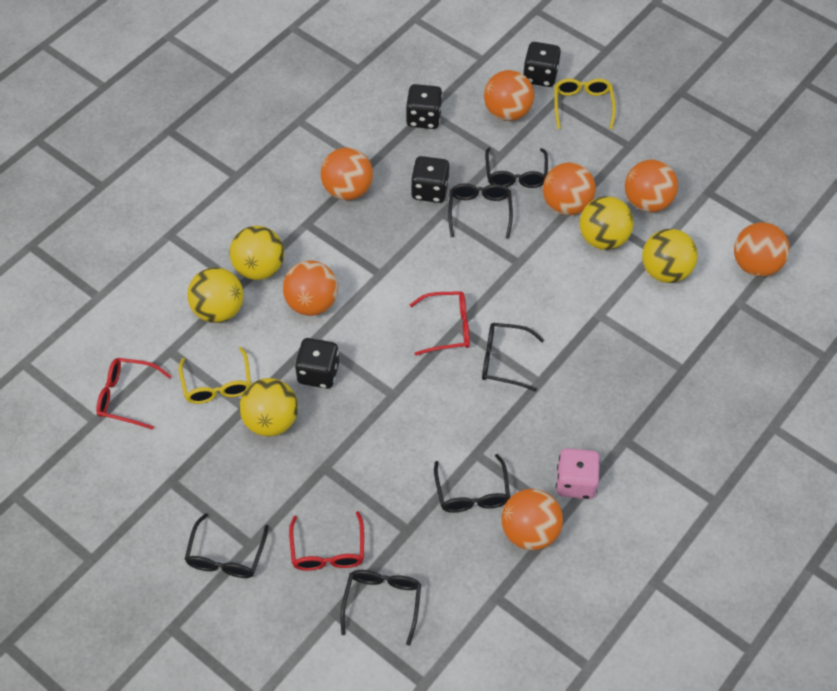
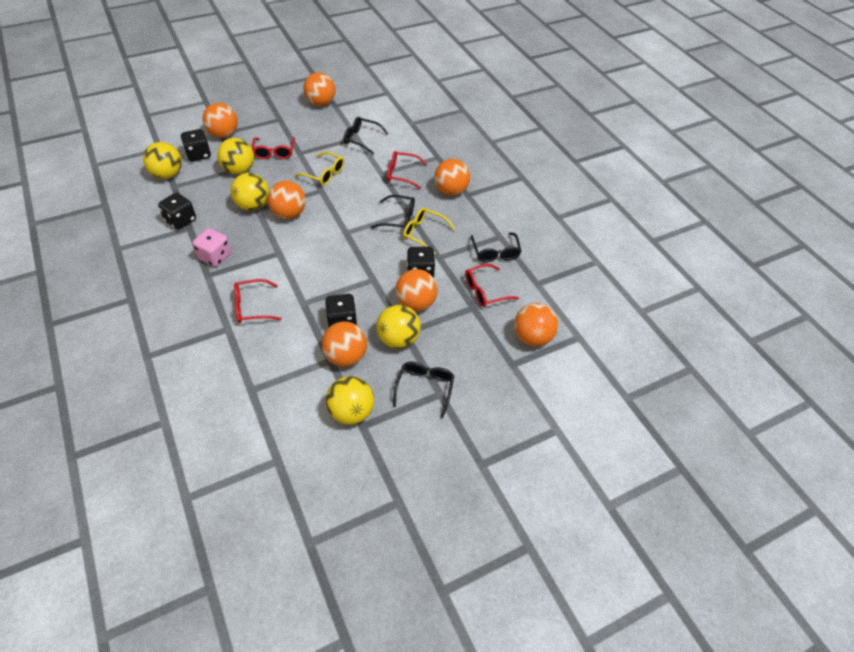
black glasses: 6 -> 4
red glasses: 3 -> 4

